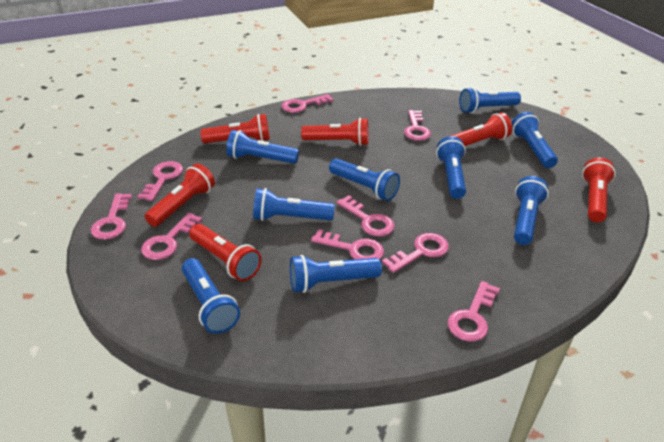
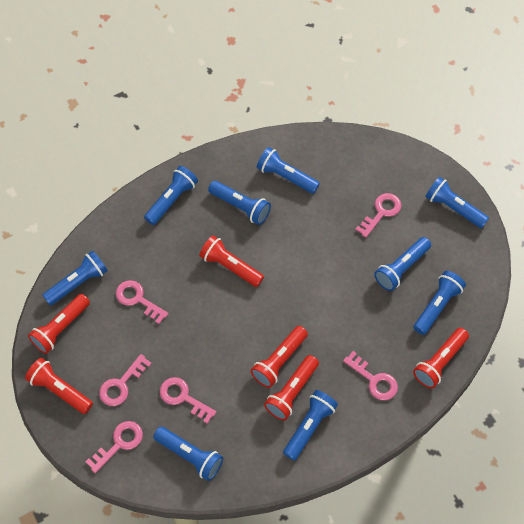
pink key: 9 -> 6

